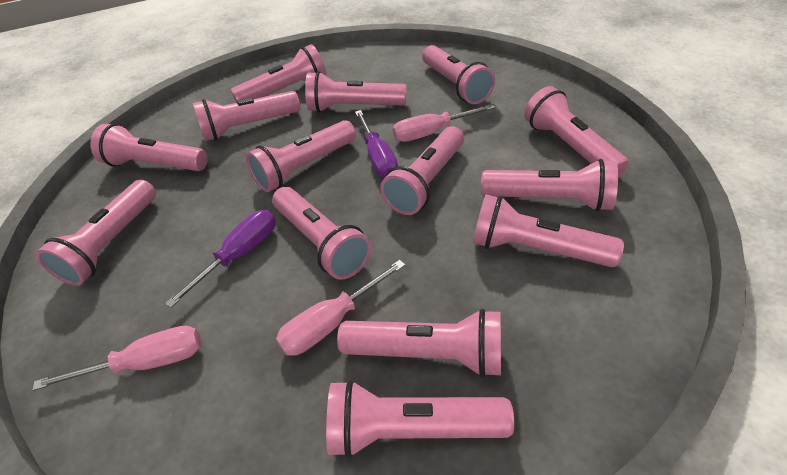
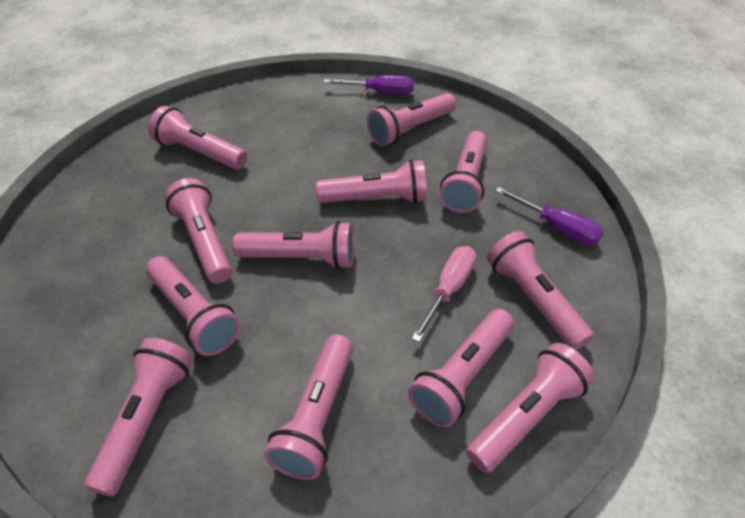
pink flashlight: 14 -> 12
pink screwdriver: 3 -> 1

